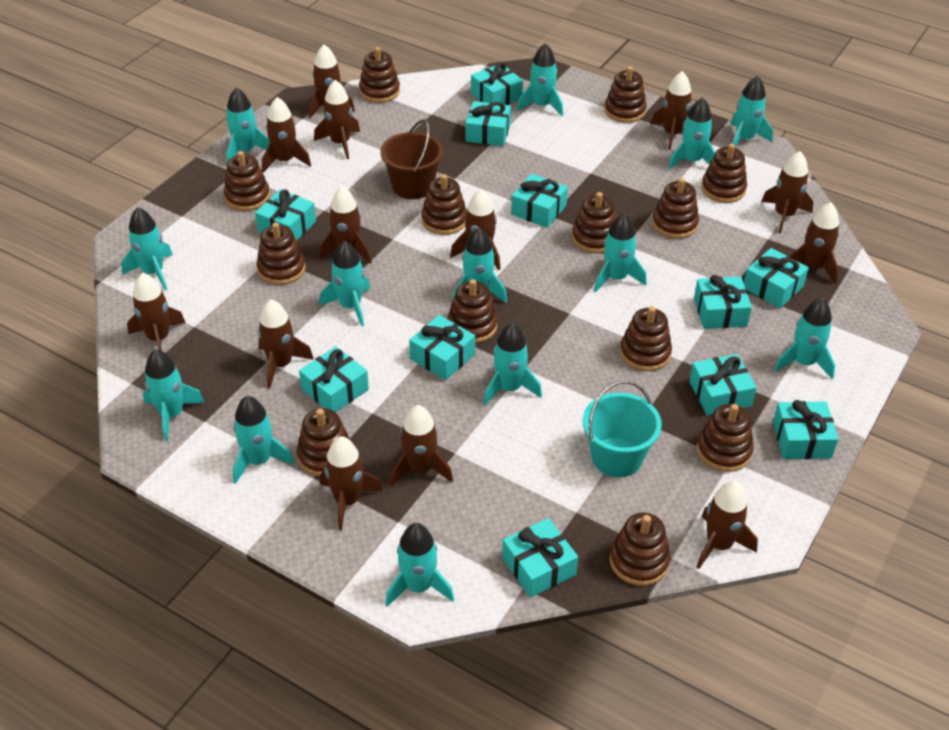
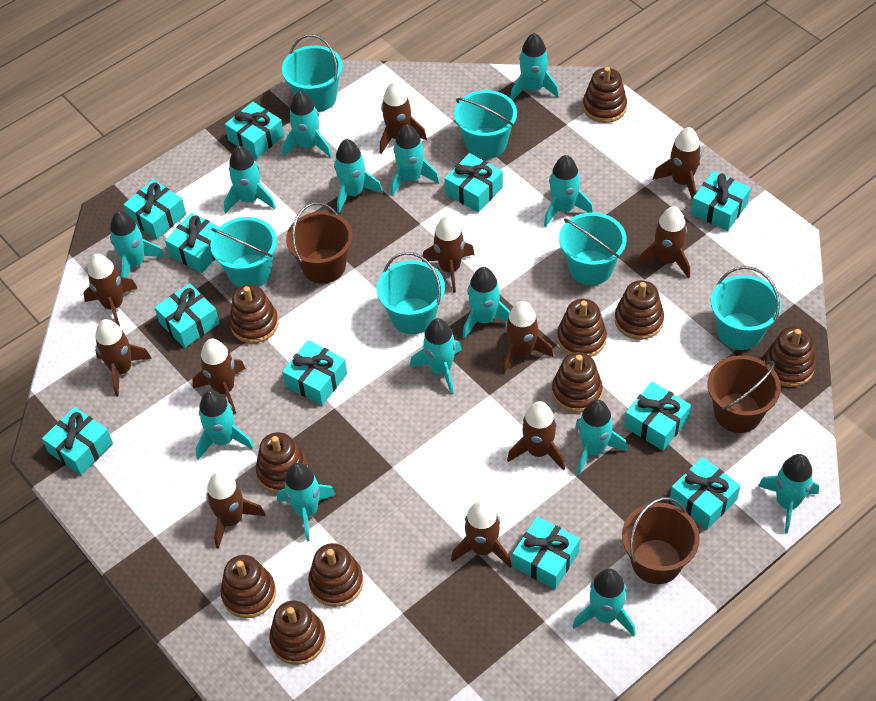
brown bucket: 1 -> 3
brown rocket: 13 -> 11
brown stacking toy: 13 -> 10
turquoise bucket: 1 -> 6
turquoise rocket: 13 -> 14

